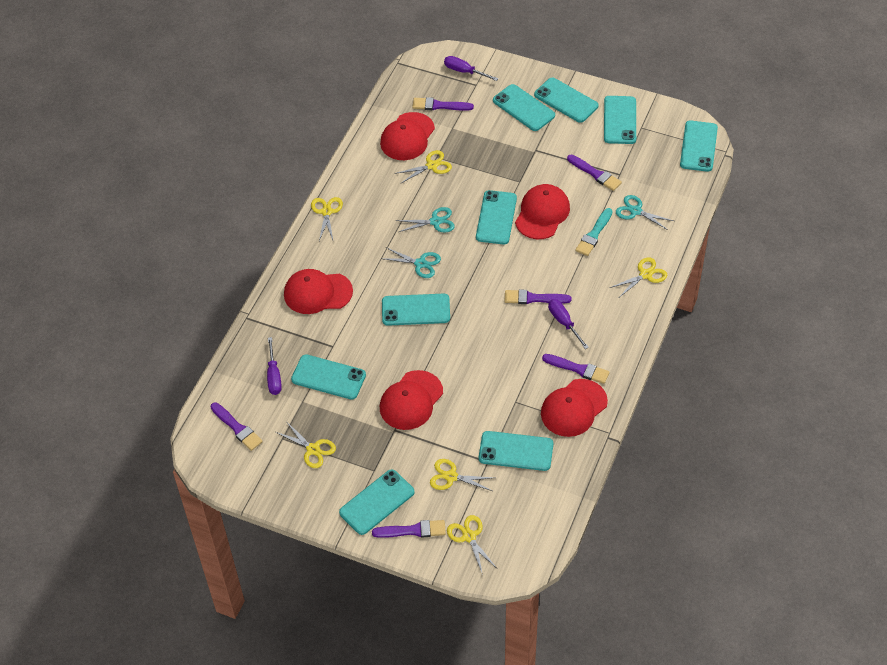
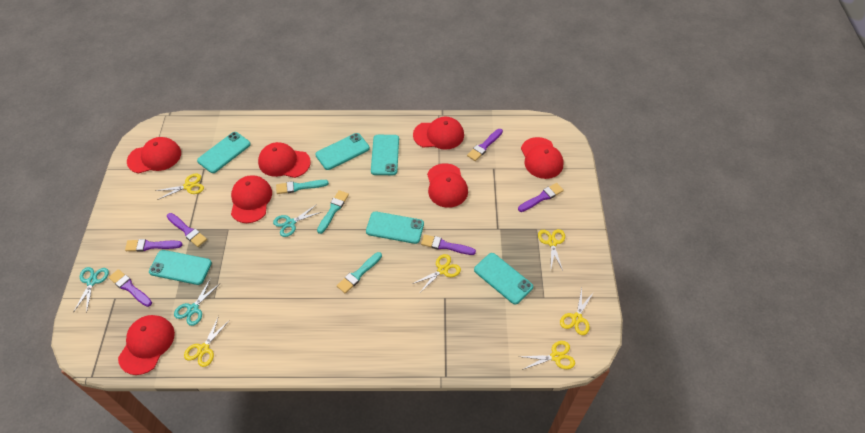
purple screwdriver: 3 -> 0
red cap: 5 -> 7
turquoise brush: 1 -> 3
turquoise phone: 9 -> 6

